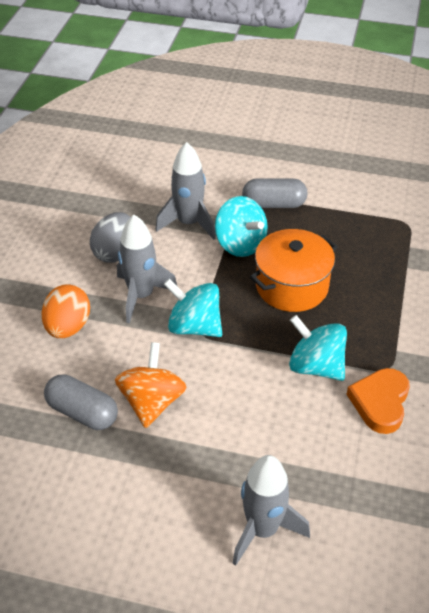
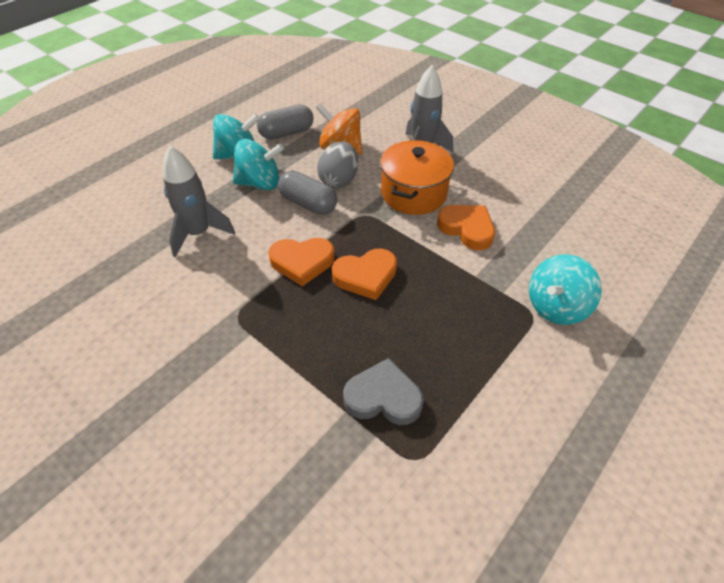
grey heart: 0 -> 1
grey rocket: 3 -> 2
orange egg: 1 -> 0
orange heart: 1 -> 3

